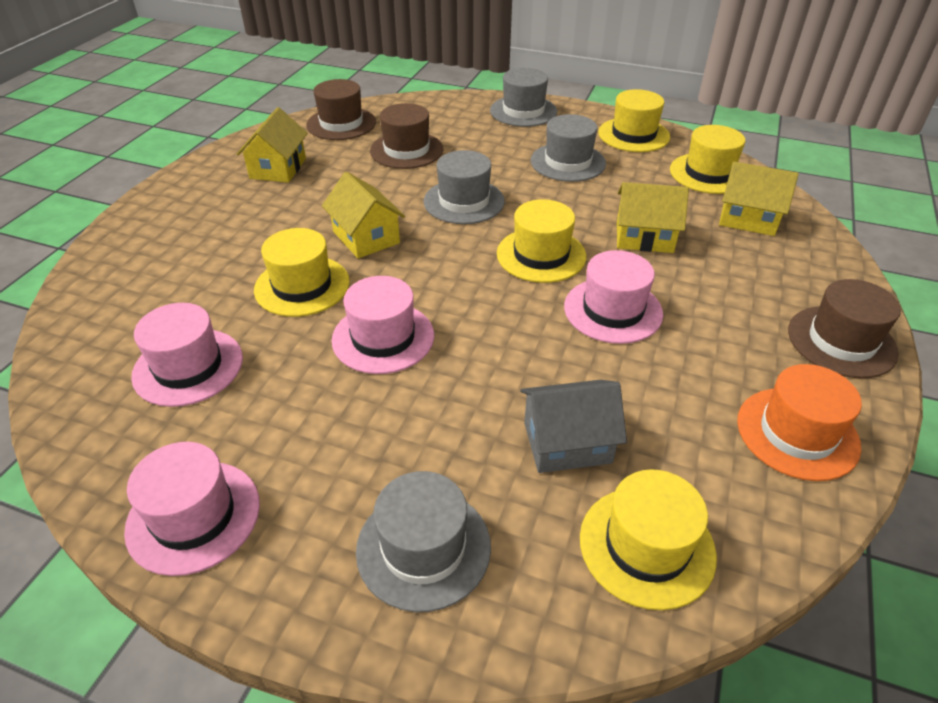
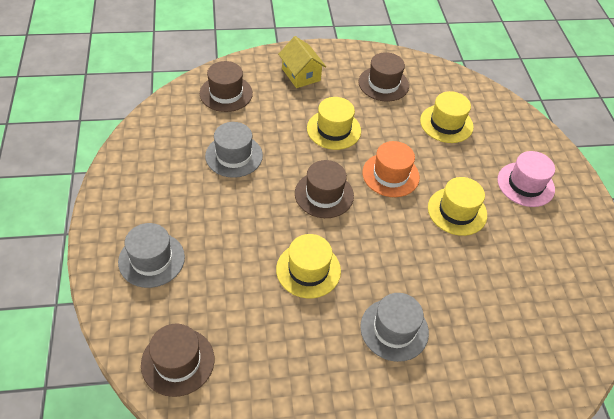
brown hat: 3 -> 4
grey hat: 4 -> 3
grey house: 1 -> 0
pink hat: 4 -> 1
yellow hat: 5 -> 4
yellow house: 4 -> 1

